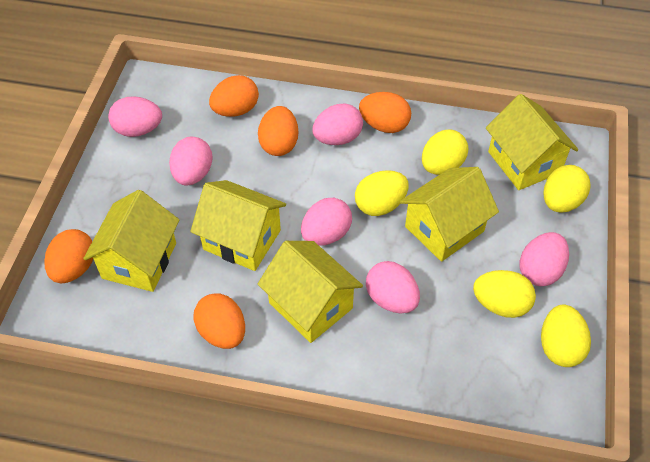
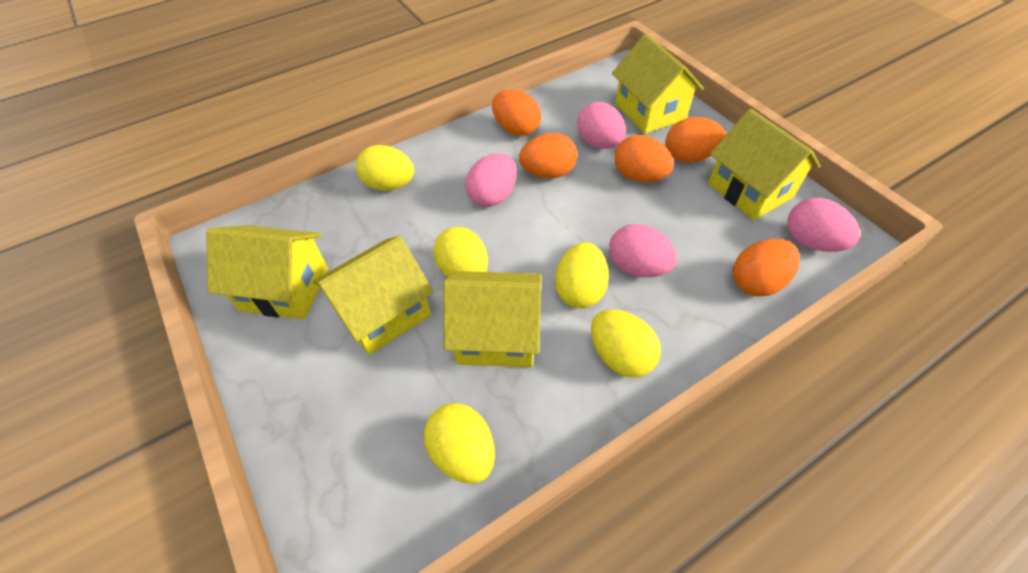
pink egg: 6 -> 4

